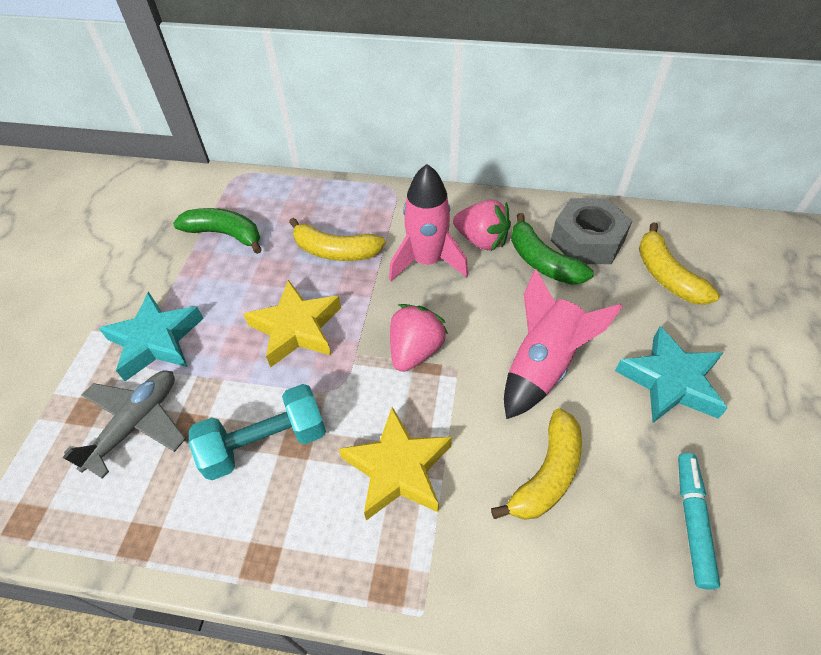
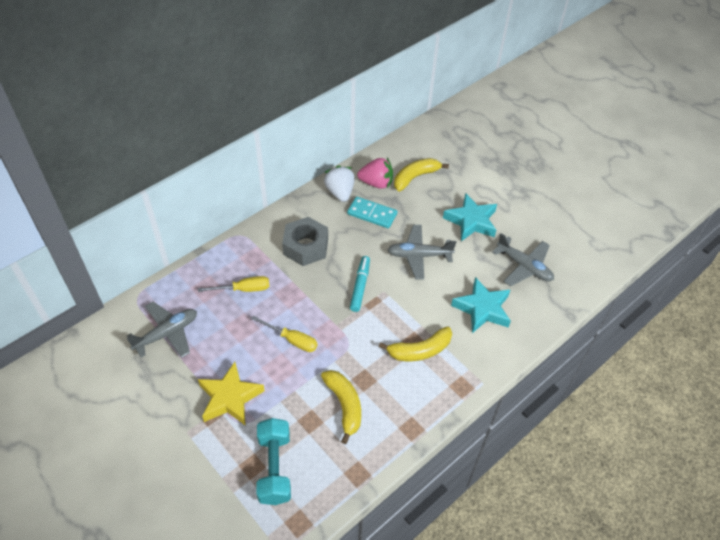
green banana: 2 -> 0
grey plane: 1 -> 3
pink rocket: 2 -> 0
pink strawberry: 2 -> 1
turquoise domino: 0 -> 1
white strawberry: 0 -> 1
yellow screwdriver: 0 -> 2
yellow star: 2 -> 1

